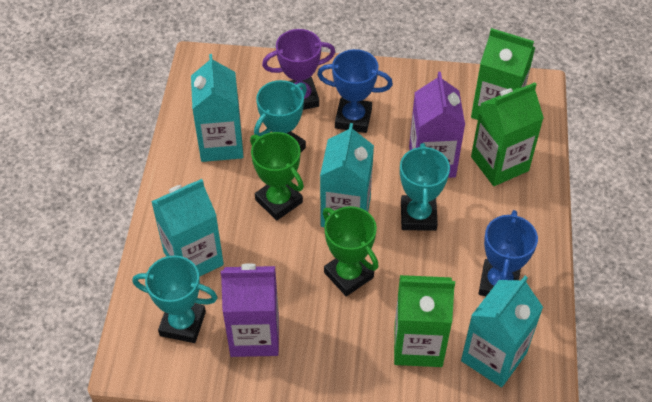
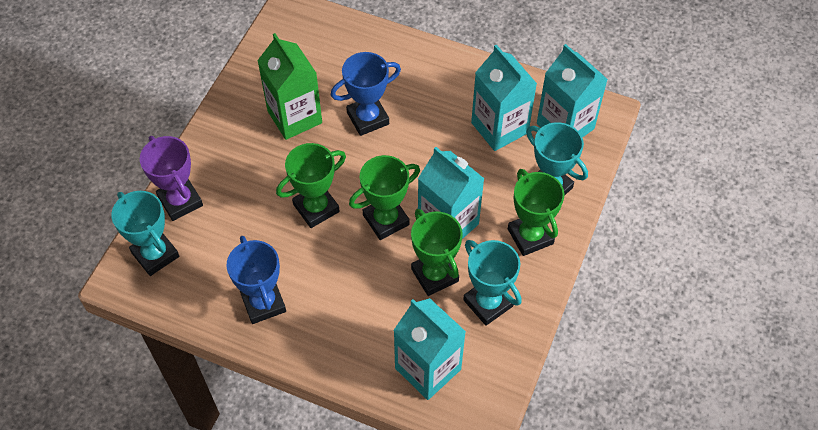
green carton: 3 -> 1
green trophy: 2 -> 4
purple carton: 2 -> 0

